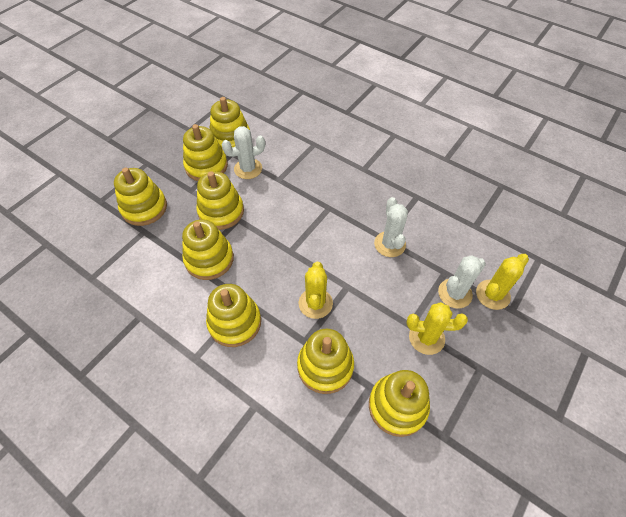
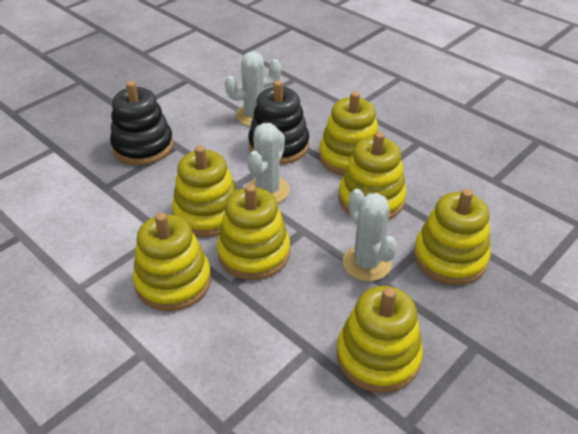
black stacking toy: 0 -> 2
yellow cactus: 3 -> 0
yellow stacking toy: 8 -> 7

